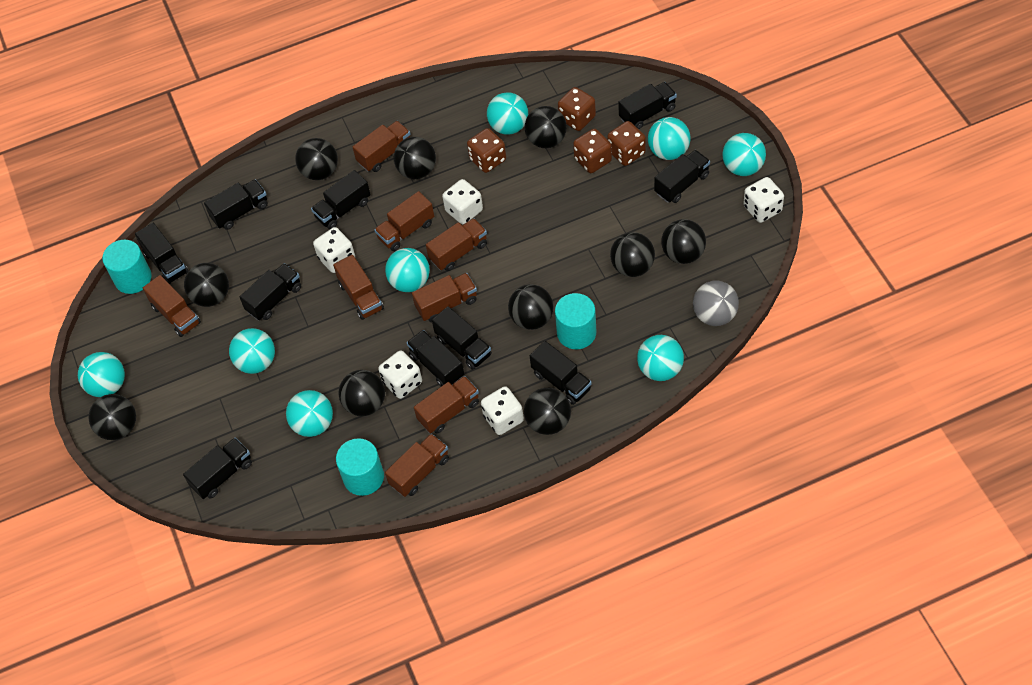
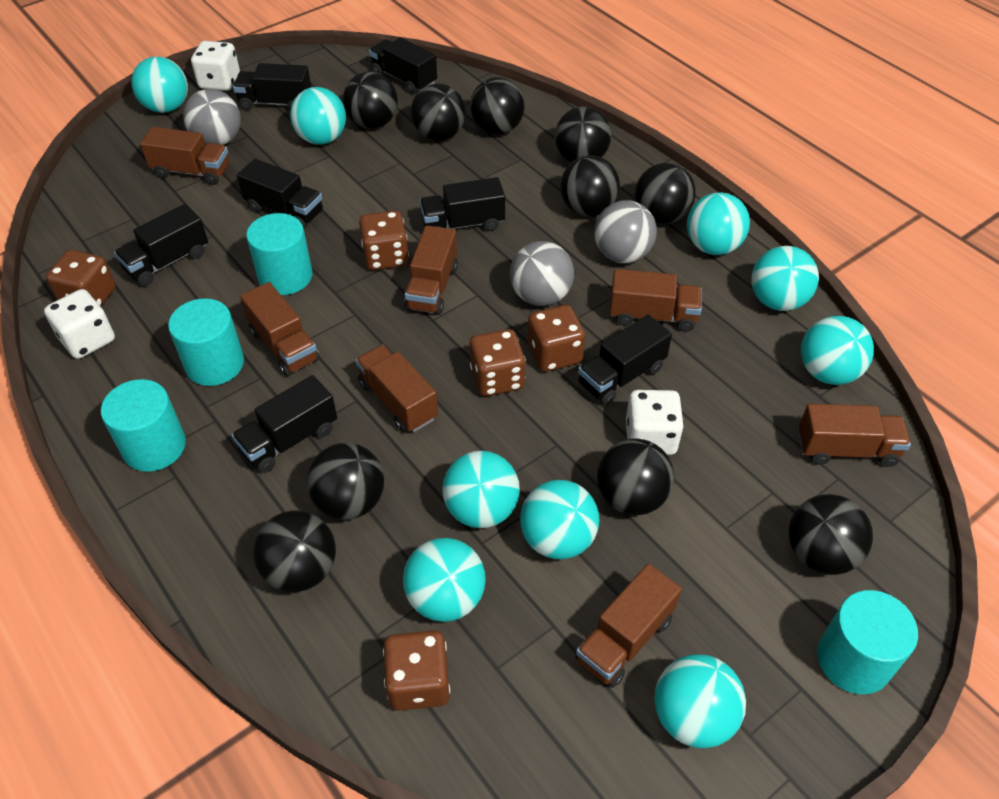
black truck: 10 -> 7
brown dice: 4 -> 5
brown truck: 8 -> 7
grey ball: 1 -> 3
turquoise ball: 8 -> 9
turquoise cylinder: 3 -> 4
white dice: 5 -> 3

